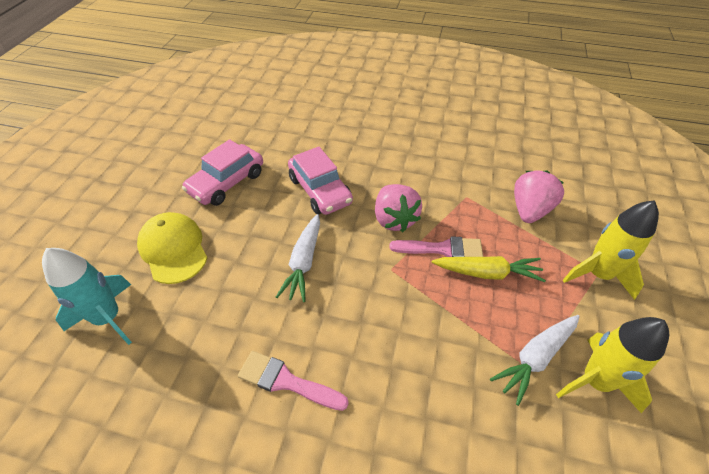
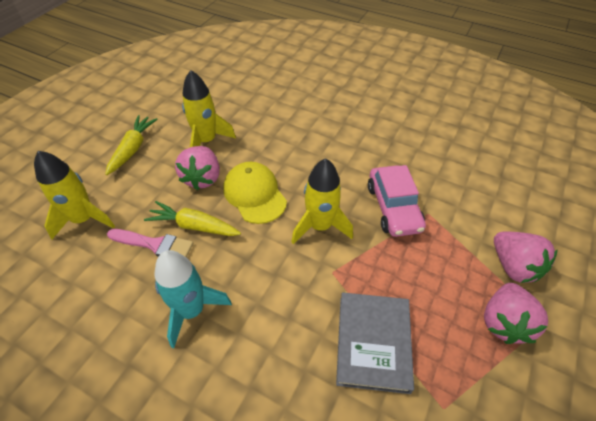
grey book: 0 -> 1
pink brush: 2 -> 1
pink car: 2 -> 1
pink strawberry: 2 -> 3
white carrot: 2 -> 0
yellow carrot: 1 -> 2
yellow rocket: 2 -> 3

